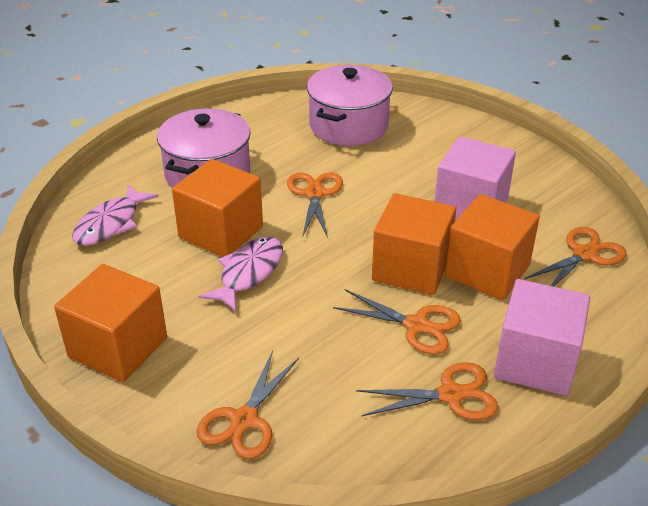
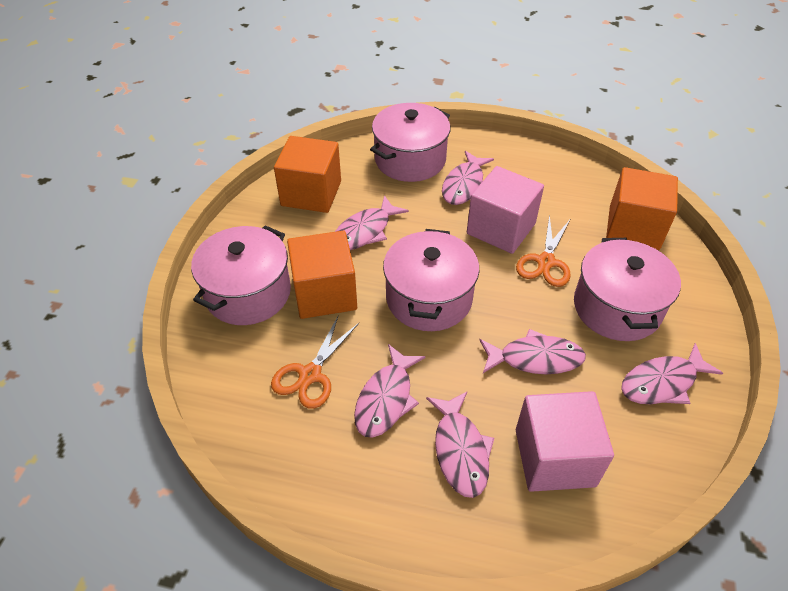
orange cube: 4 -> 3
orange scissors: 5 -> 2
pink fish: 2 -> 6
pink pot: 2 -> 4

